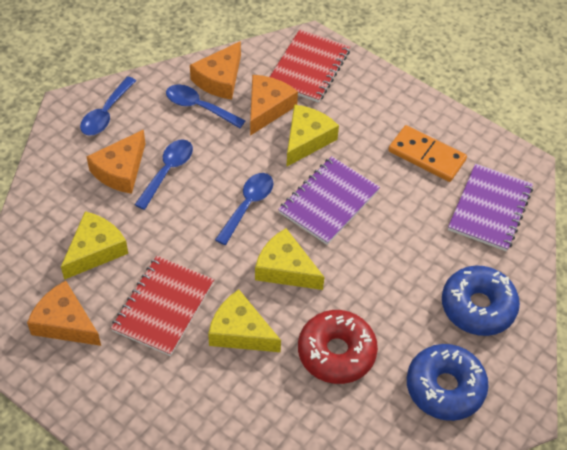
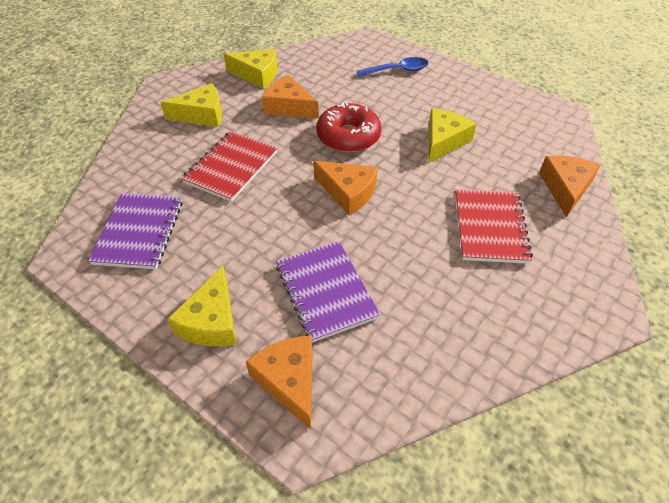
blue donut: 2 -> 0
blue spoon: 4 -> 1
orange domino: 1 -> 0

